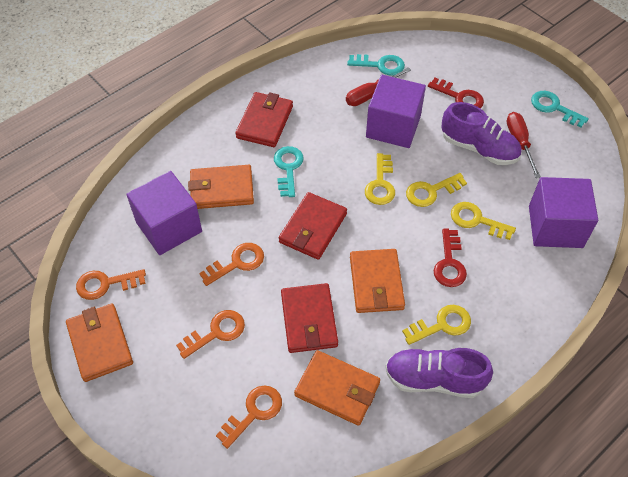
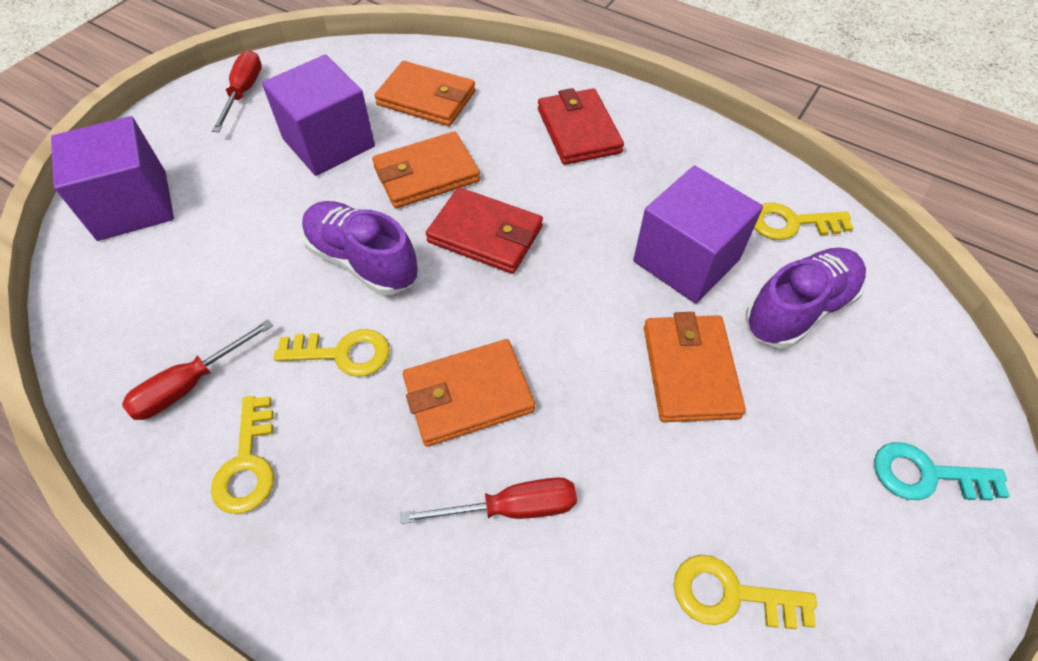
orange key: 4 -> 0
red key: 2 -> 0
red screwdriver: 2 -> 3
red wallet: 3 -> 2
turquoise key: 3 -> 1

